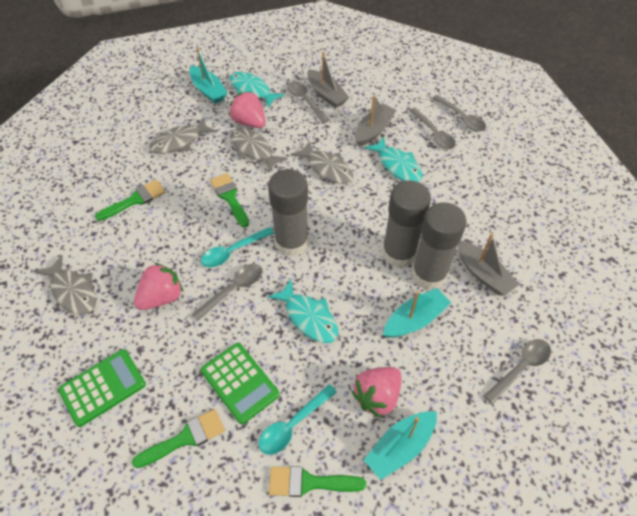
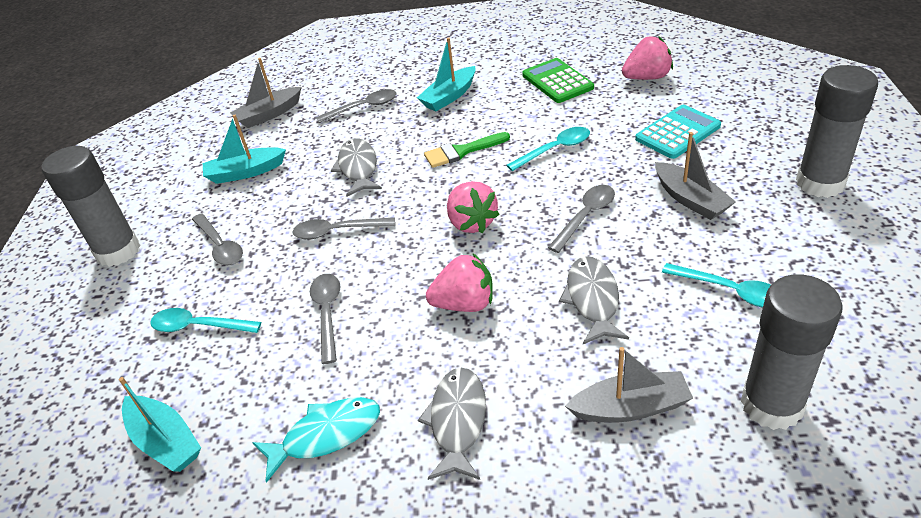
green brush: 4 -> 1
green calculator: 2 -> 1
grey fish: 4 -> 3
turquoise calculator: 0 -> 1
turquoise fish: 3 -> 1
turquoise spoon: 2 -> 3

